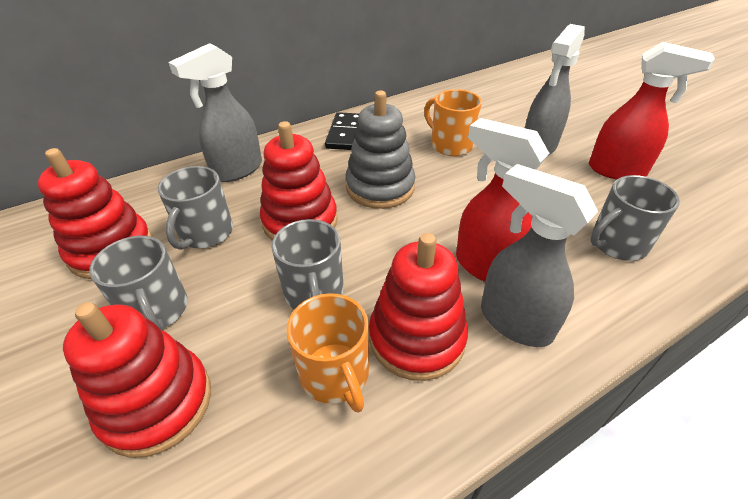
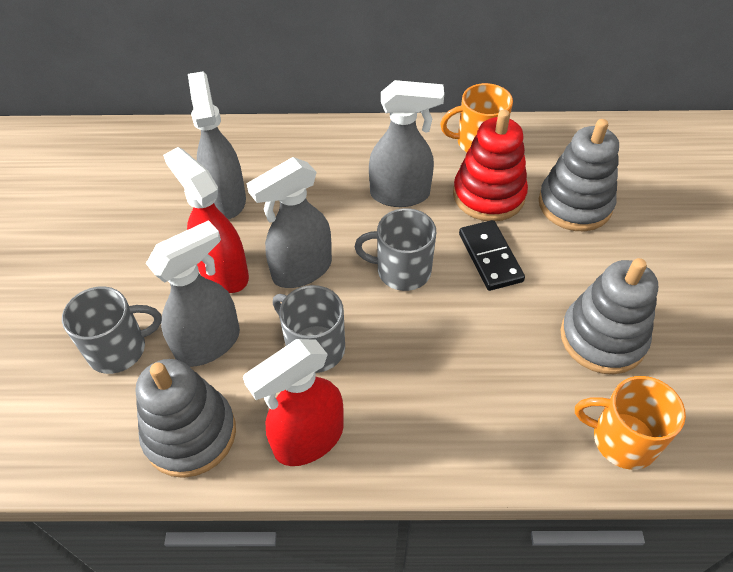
grey mug: 4 -> 3
grey spray bottle: 3 -> 4
grey stacking toy: 1 -> 3
red stacking toy: 4 -> 1

